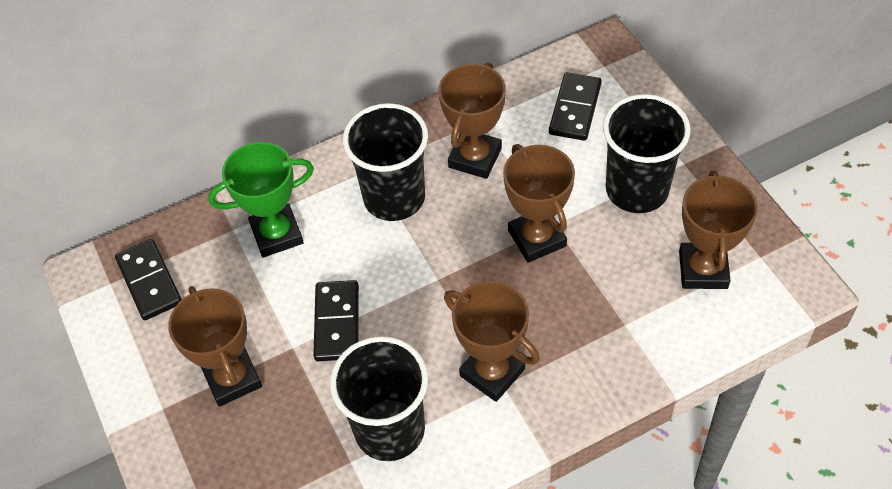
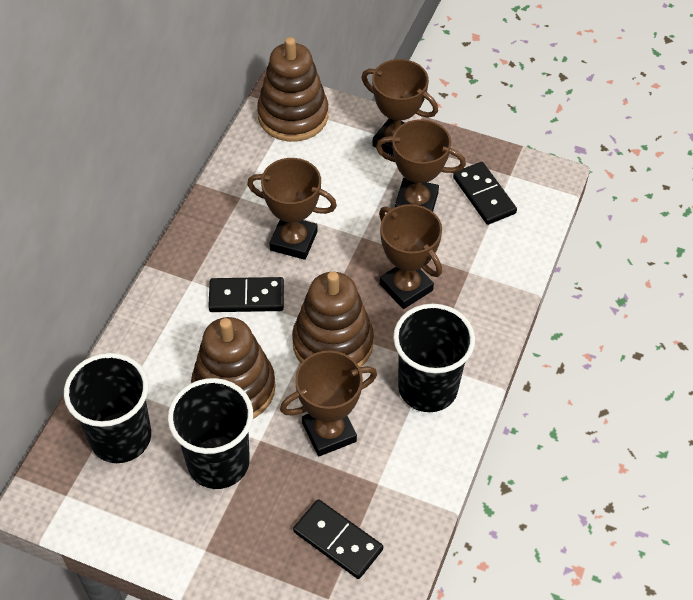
brown stacking toy: 0 -> 3
green trophy: 1 -> 0

